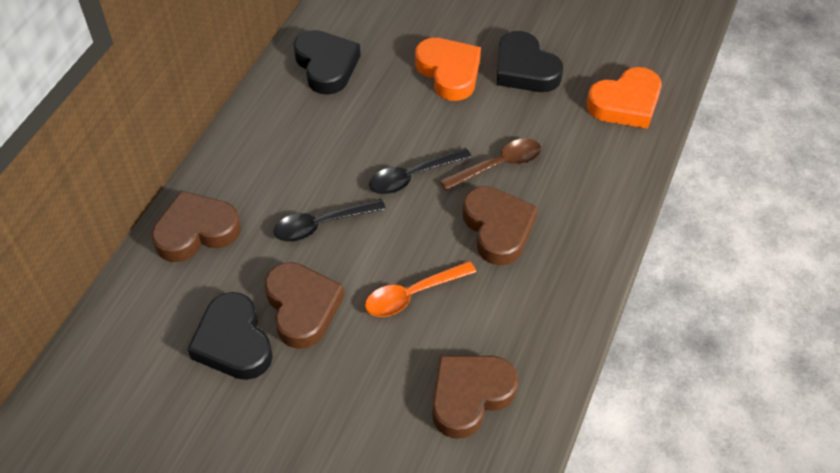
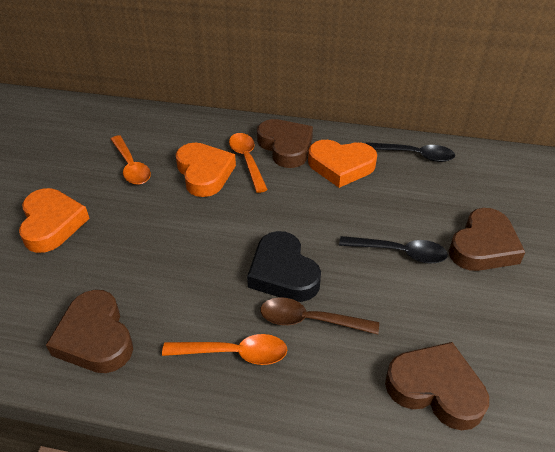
black heart: 3 -> 1
orange heart: 2 -> 3
orange spoon: 1 -> 3

